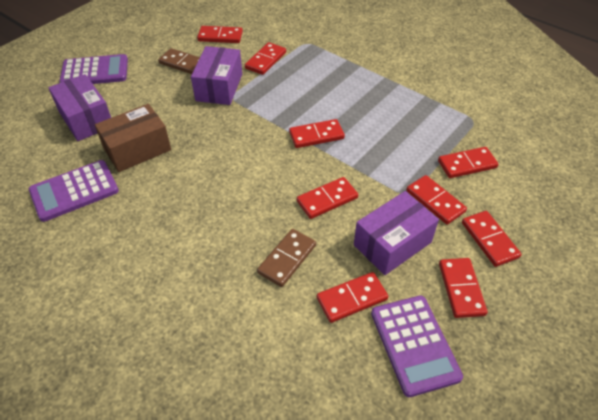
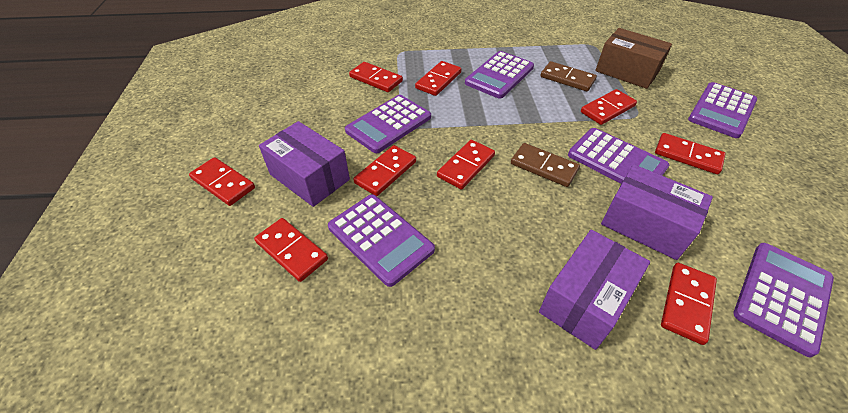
purple calculator: 3 -> 6

